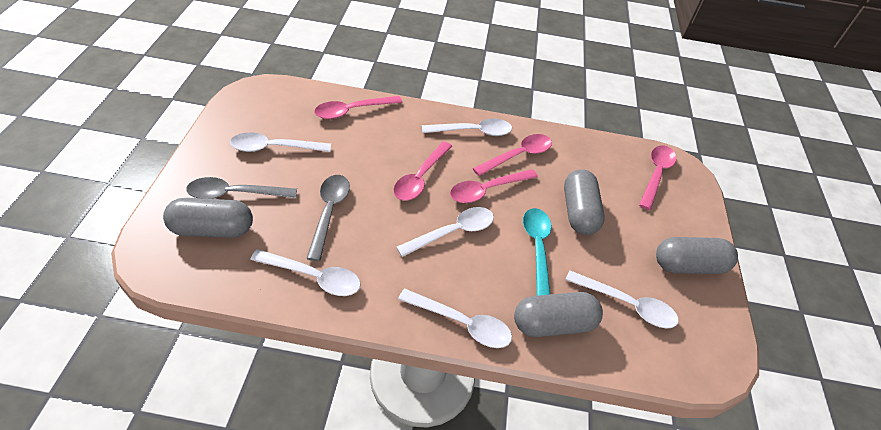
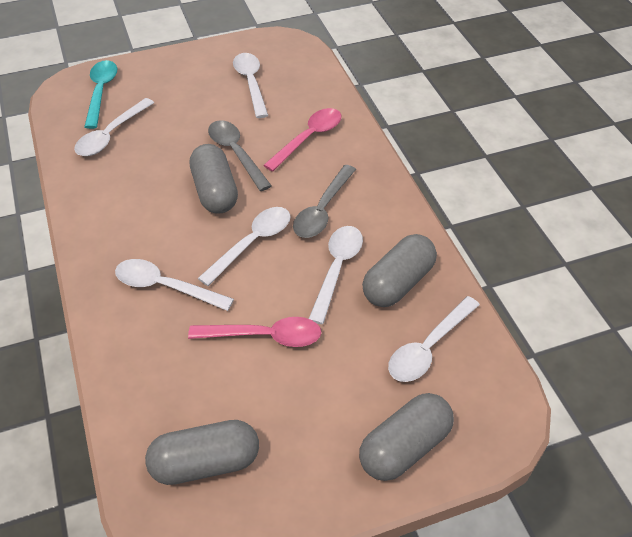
pink spoon: 5 -> 2

